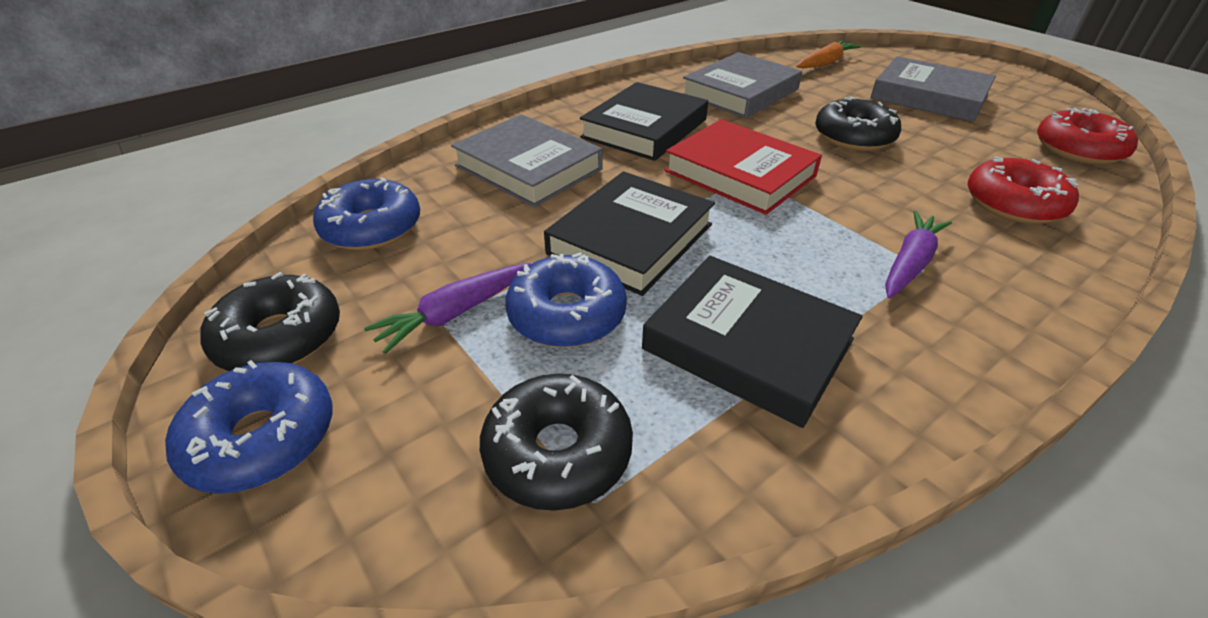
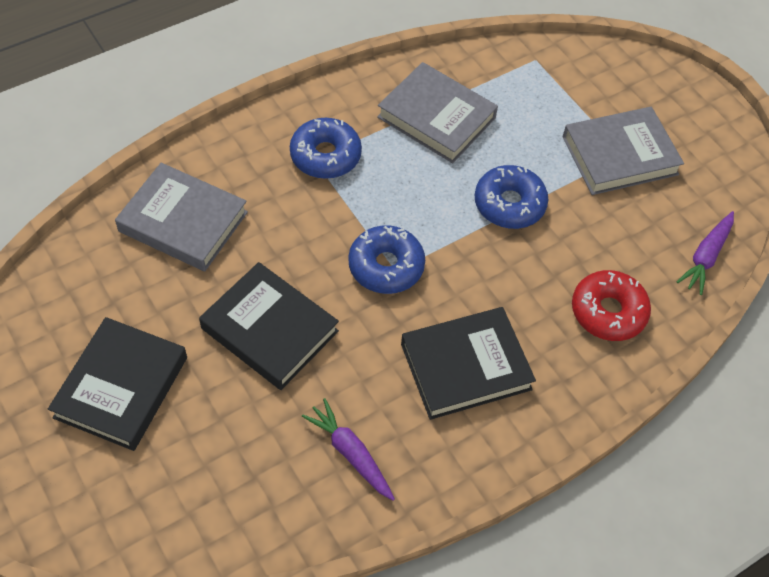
black donut: 3 -> 0
orange carrot: 1 -> 0
red book: 1 -> 0
red donut: 2 -> 1

